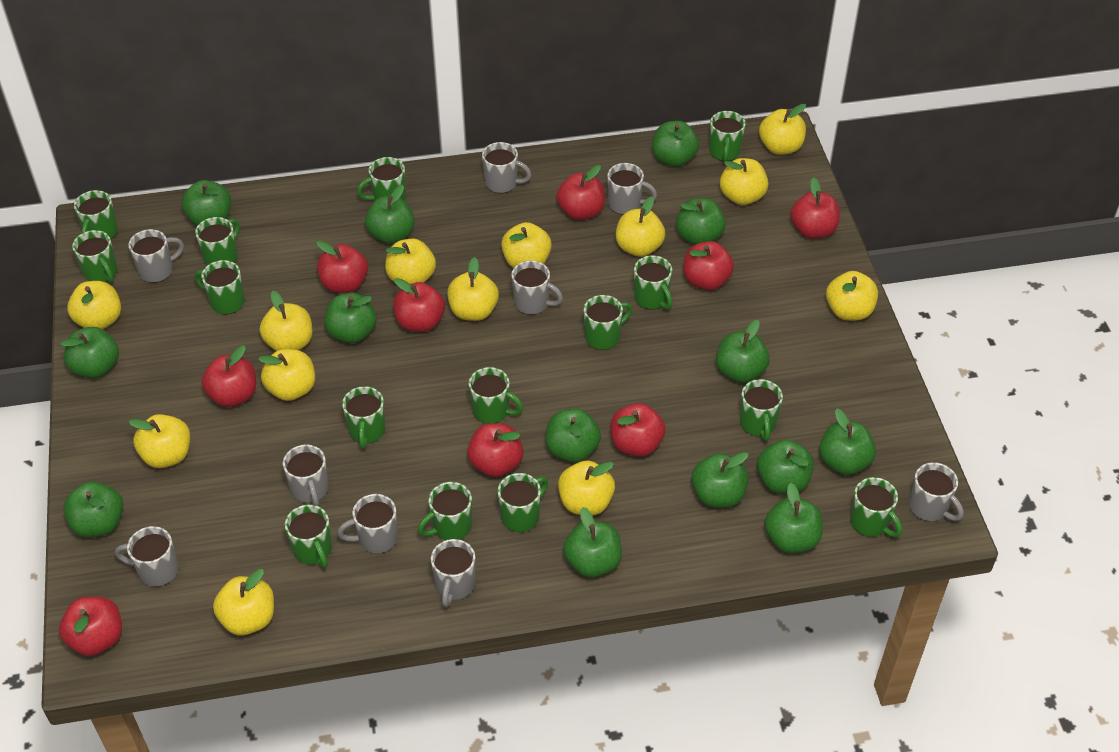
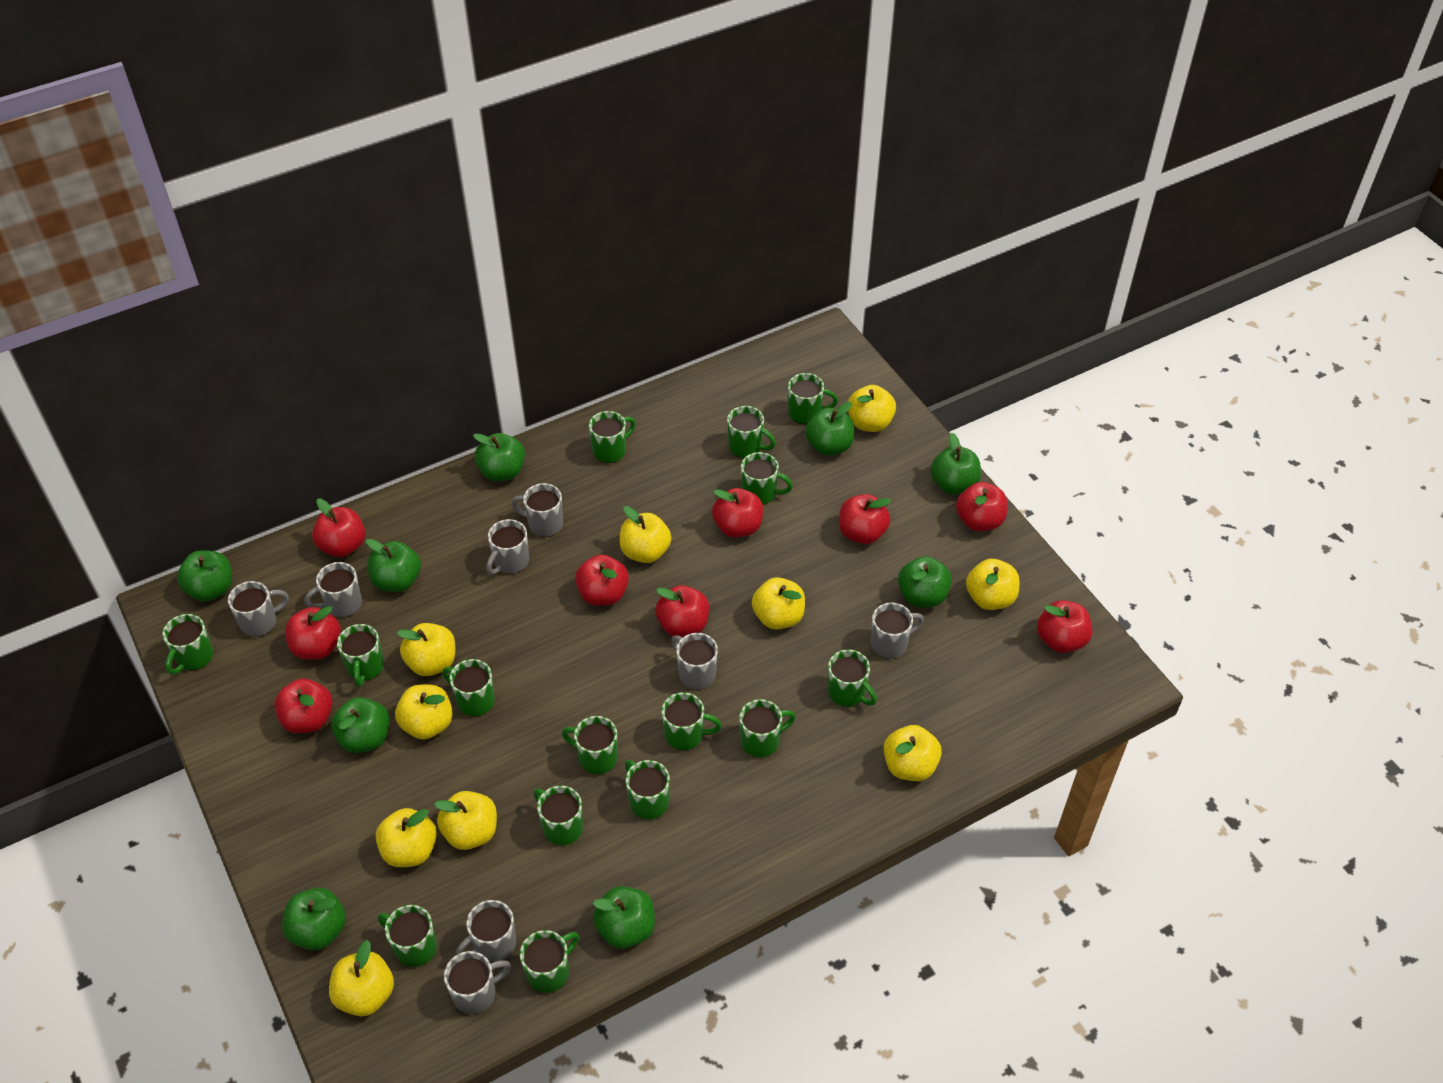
green apple: 14 -> 9
grey mug: 9 -> 8
yellow apple: 13 -> 10

